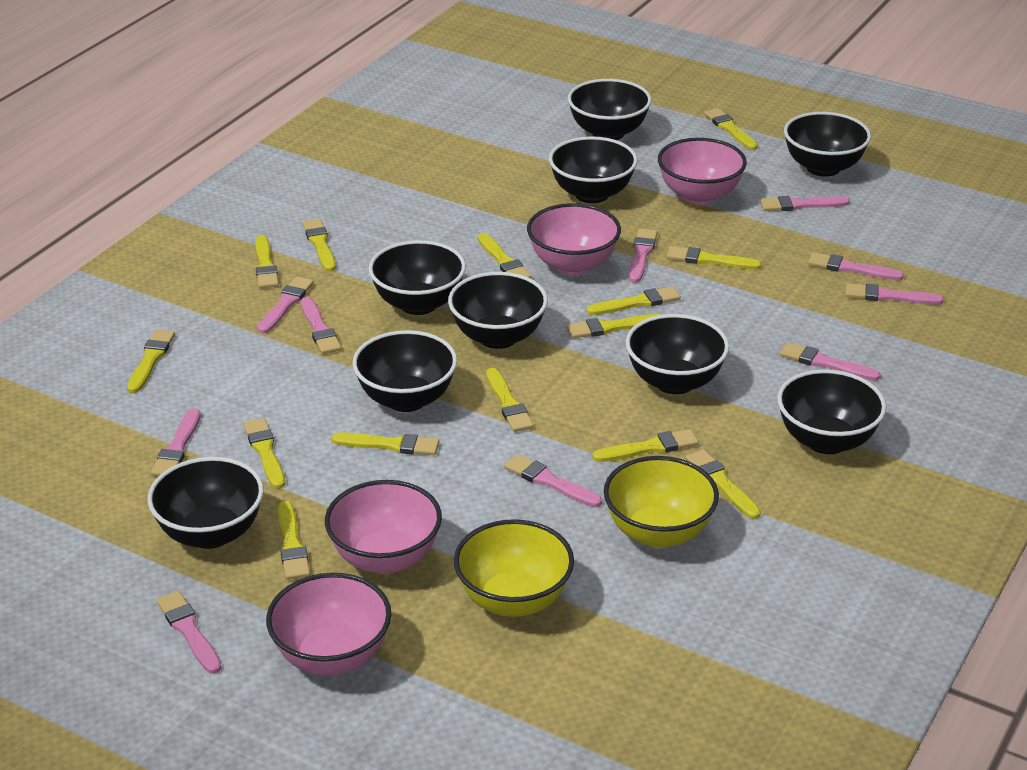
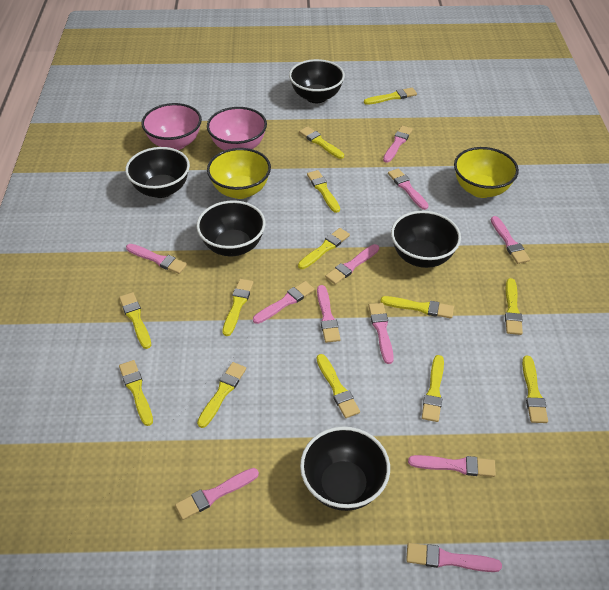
black bowl: 9 -> 5
pink bowl: 4 -> 2
pink brush: 10 -> 11
yellow brush: 14 -> 13

